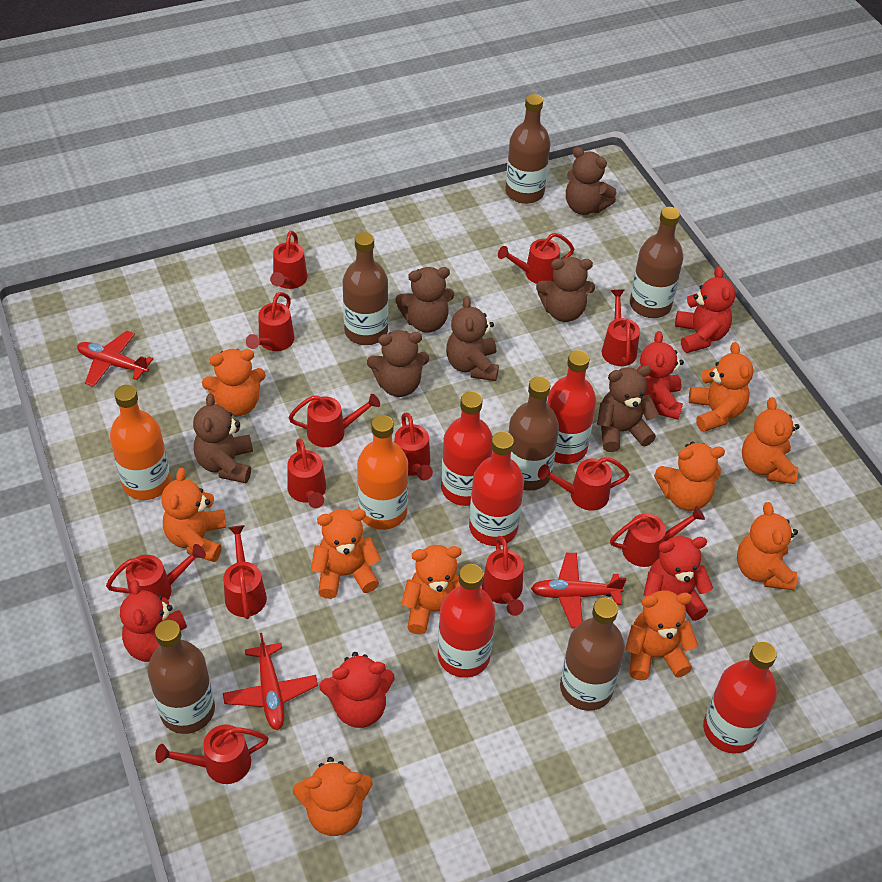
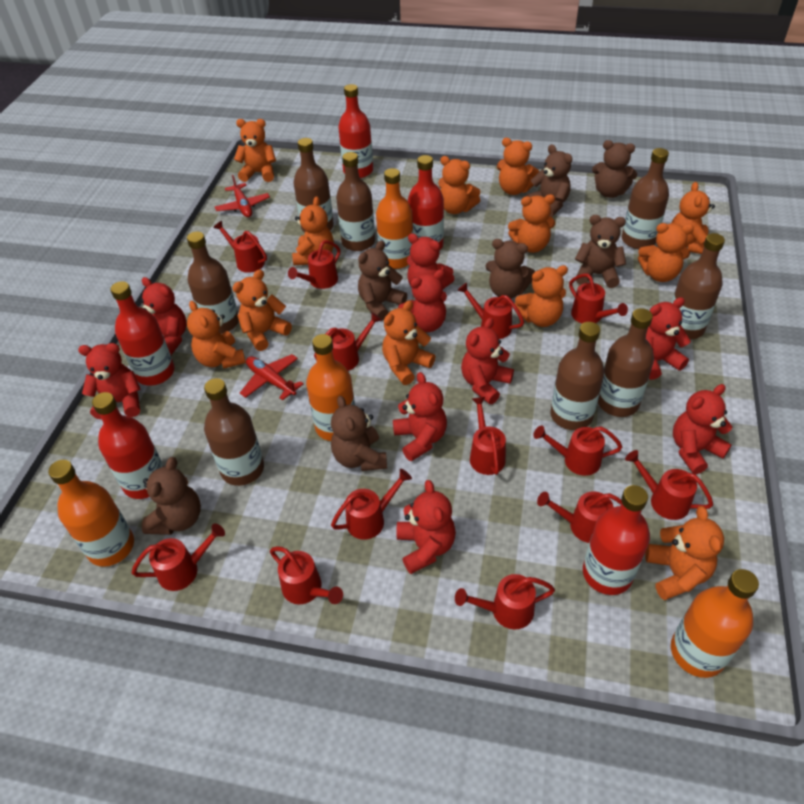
brown bottle: 6 -> 8
orange bottle: 2 -> 4
orange teddy bear: 10 -> 12
red plane: 3 -> 2
red teddy bear: 5 -> 9

